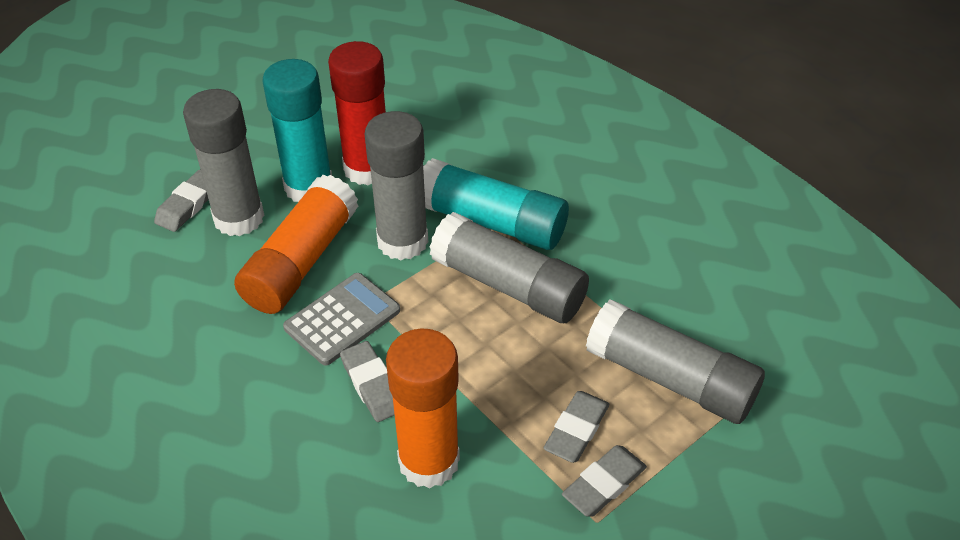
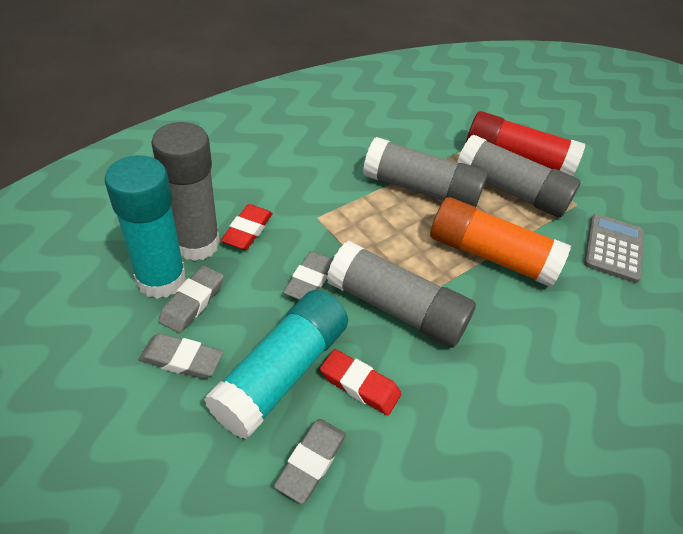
orange glue stick: 2 -> 1
red eraser: 0 -> 2

